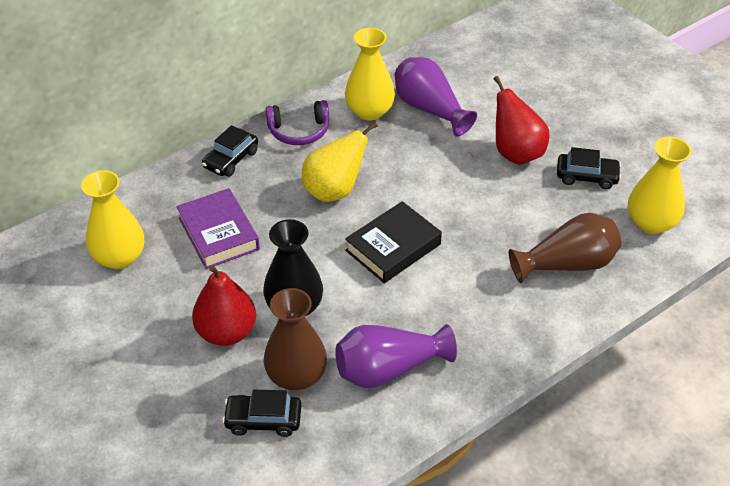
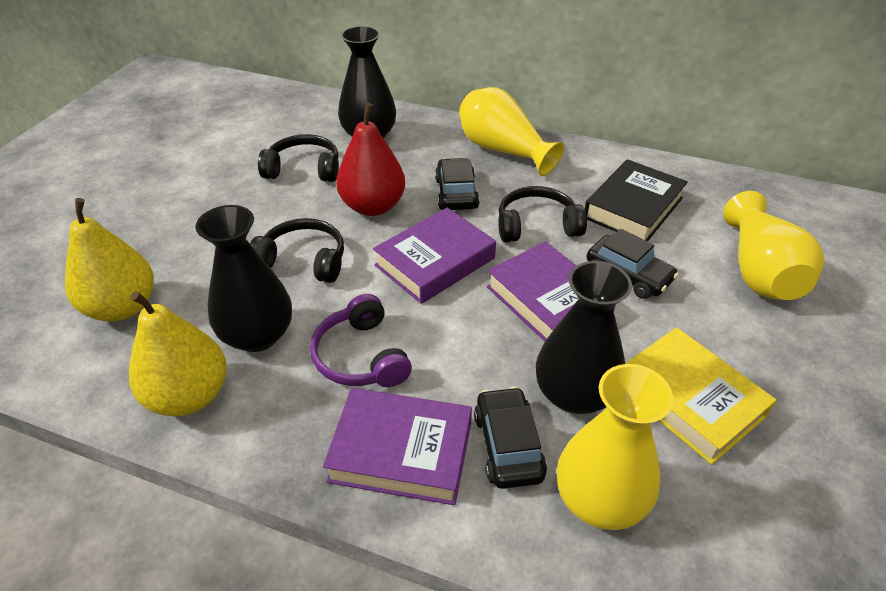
black headphones: 0 -> 3
black vase: 1 -> 3
brown vase: 2 -> 0
purple book: 1 -> 3
purple vase: 2 -> 0
red pear: 2 -> 1
yellow book: 0 -> 1
yellow pear: 1 -> 2

